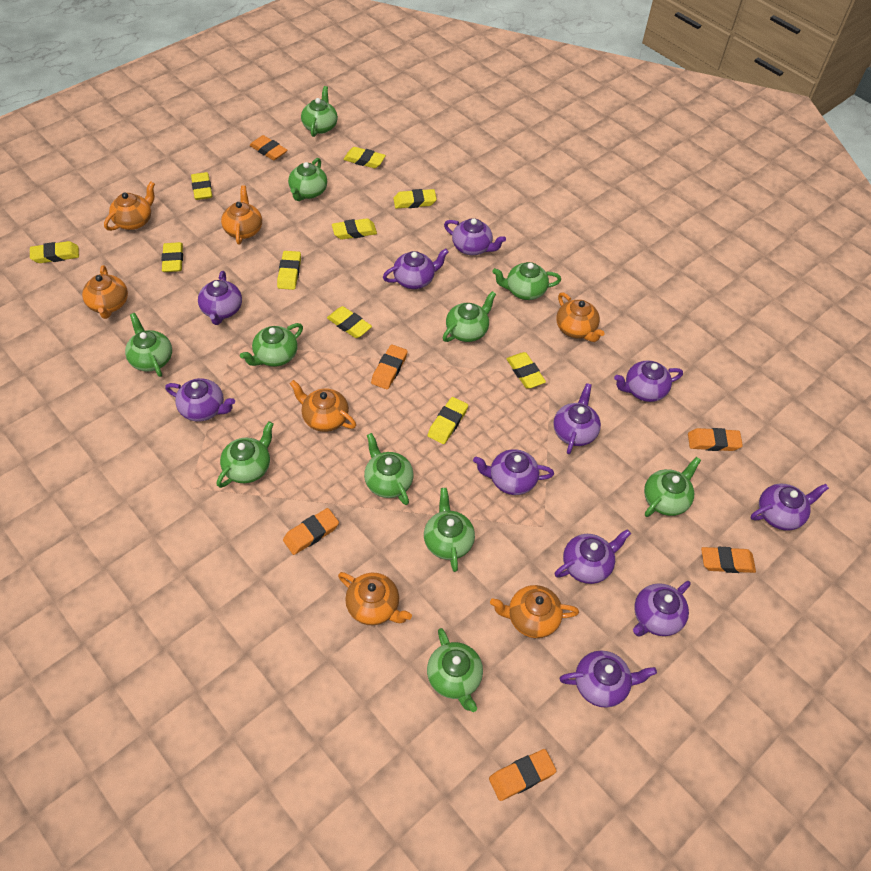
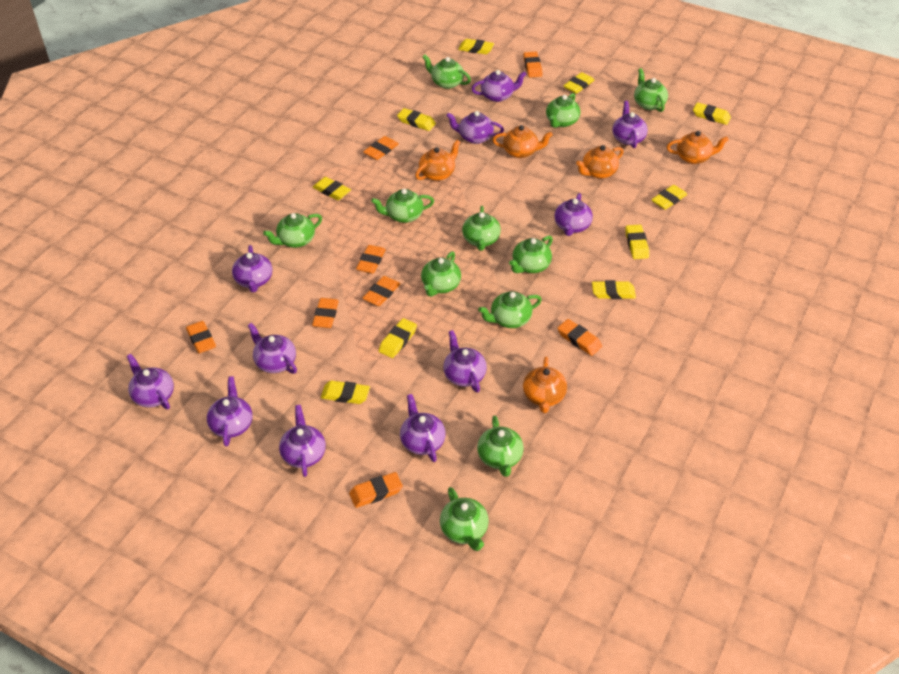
orange eraser: 6 -> 8
orange teapot: 7 -> 5

